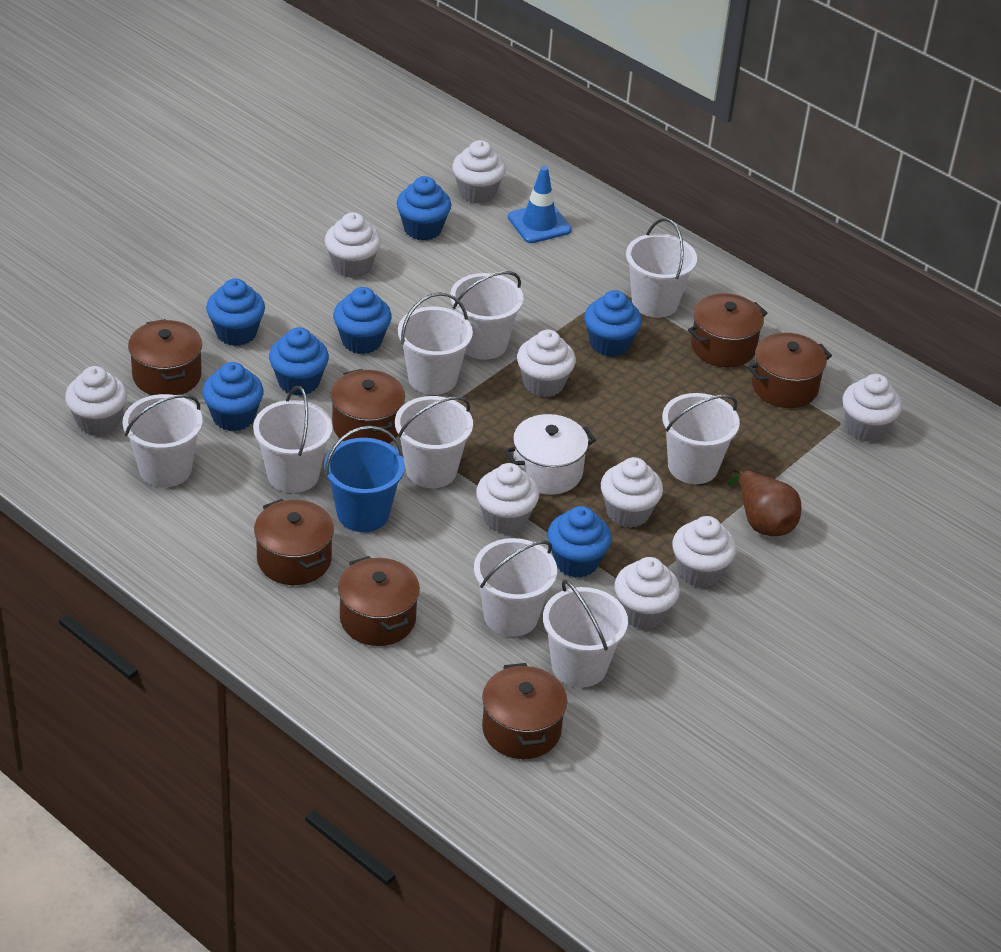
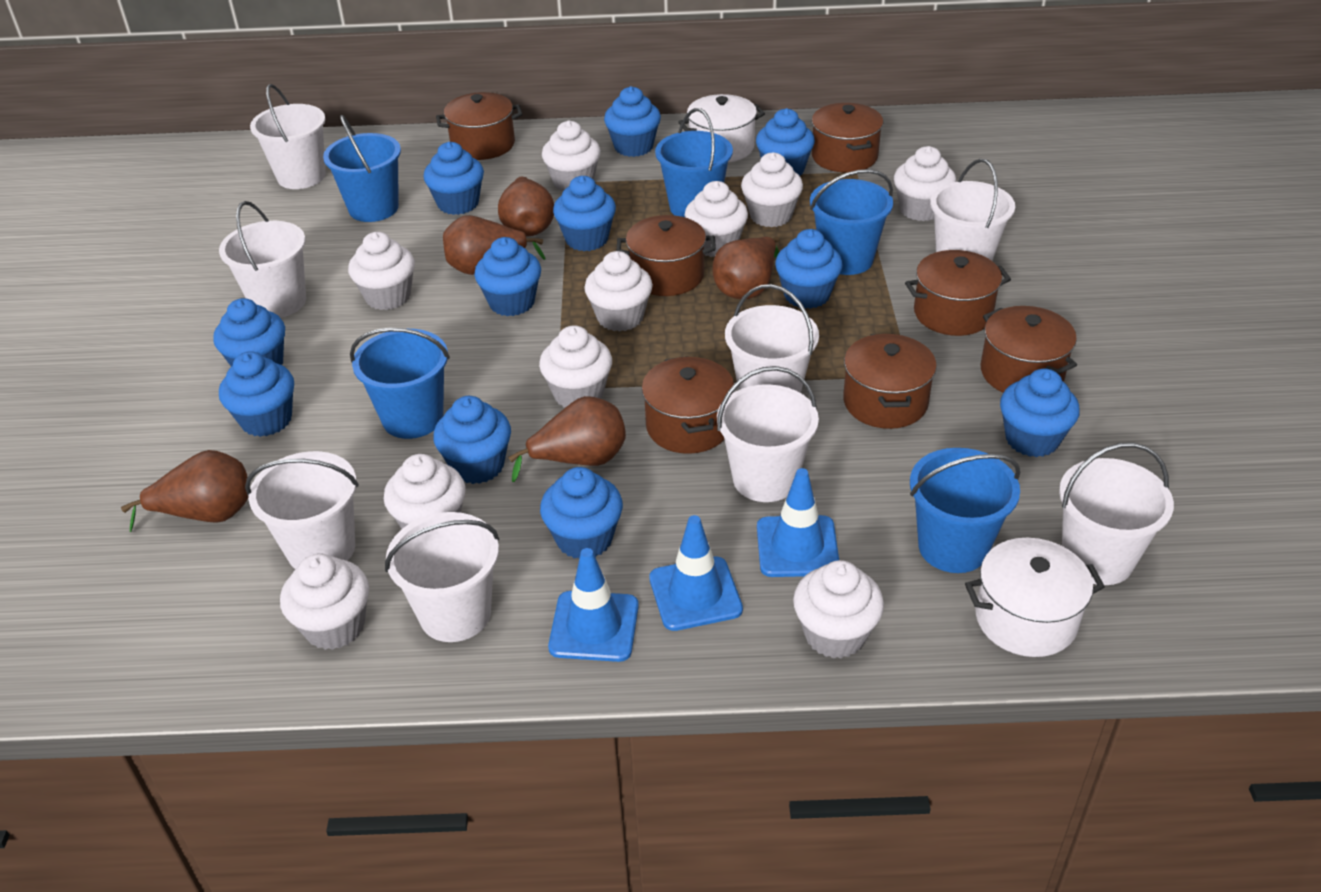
blue bucket: 1 -> 5
blue cupcake: 7 -> 11
blue traffic cone: 1 -> 3
brown pear: 1 -> 5
white bucket: 9 -> 8
white cupcake: 9 -> 10
white pot: 1 -> 2

